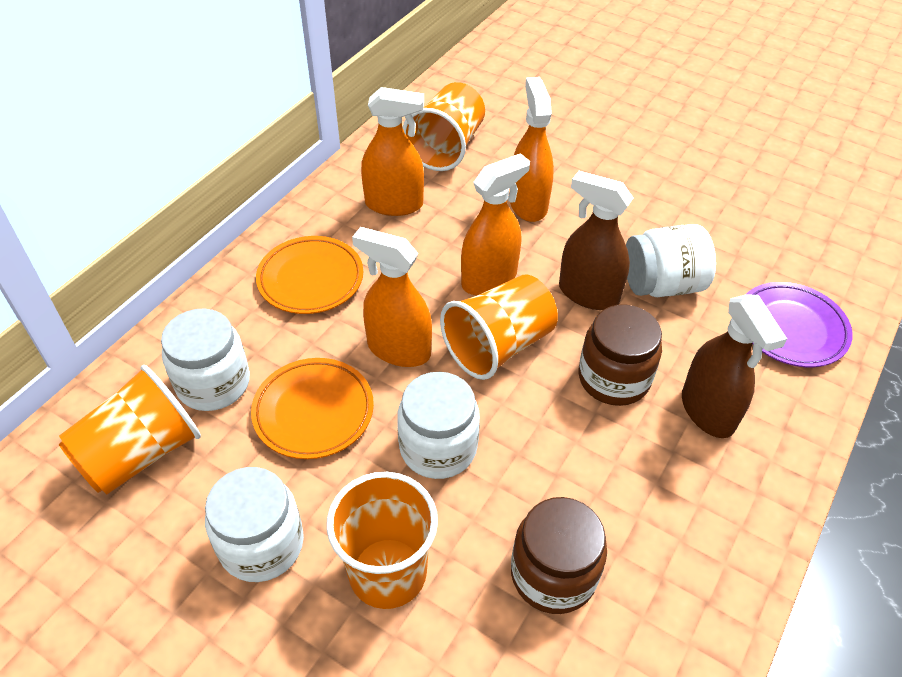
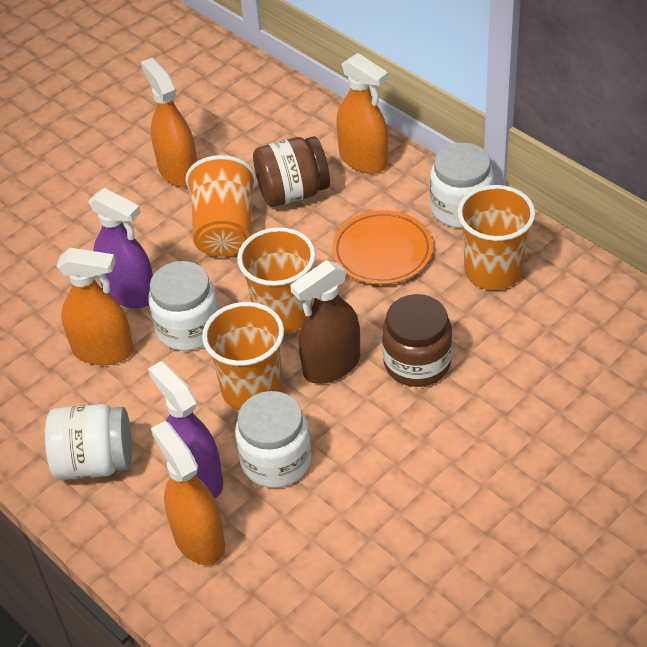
brown spray bottle: 2 -> 1
orange plate: 2 -> 1
purple plate: 1 -> 0
purple spray bottle: 0 -> 2

